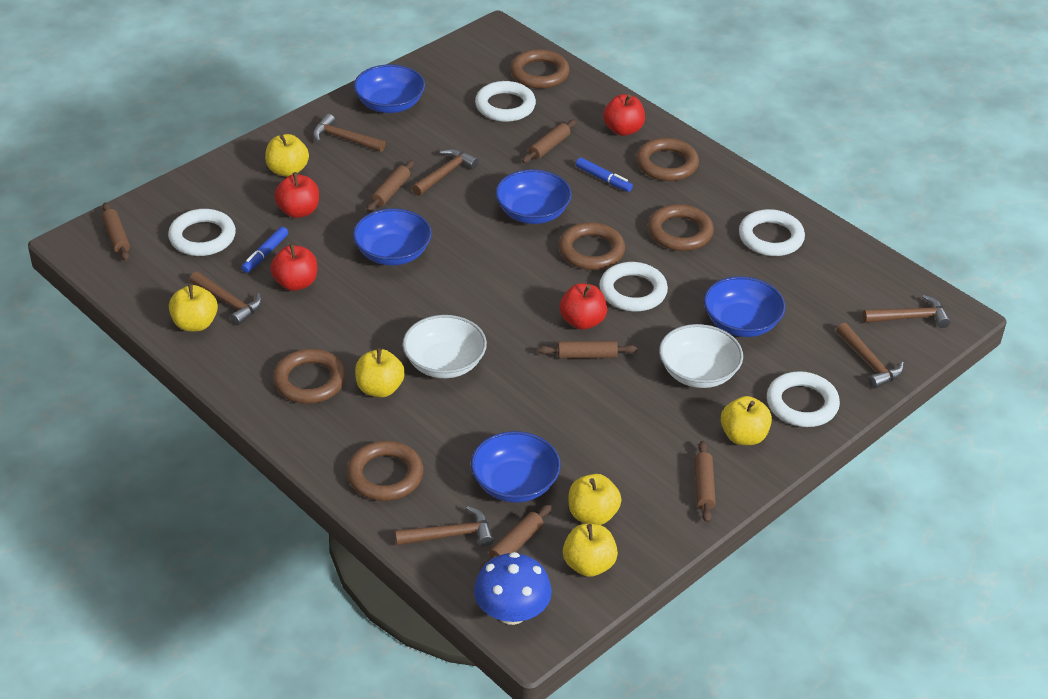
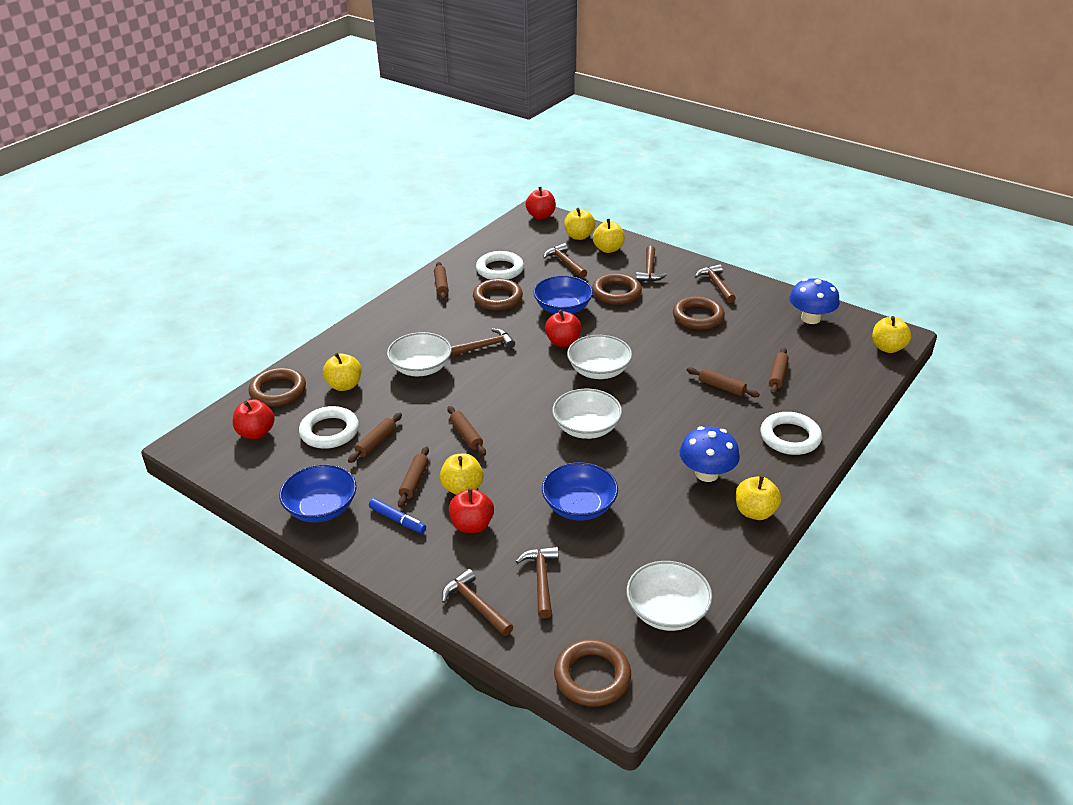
blue bowl: 5 -> 3
blue marker: 2 -> 1
blue mushroom: 1 -> 2
brown ring: 6 -> 5
white bowl: 2 -> 4
white ring: 5 -> 3

